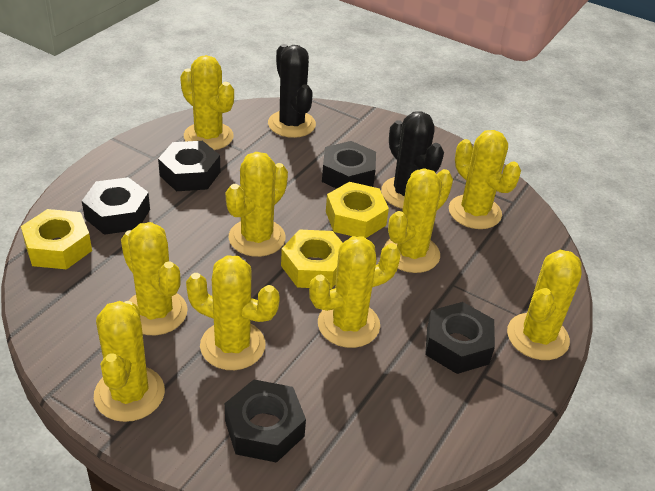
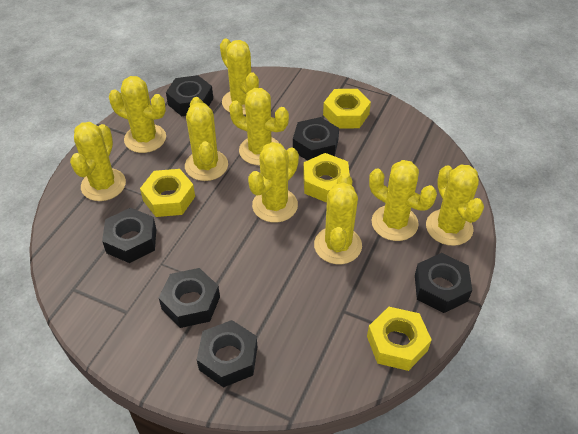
black cactus: 2 -> 0
black nut: 5 -> 6
yellow nut: 3 -> 4

